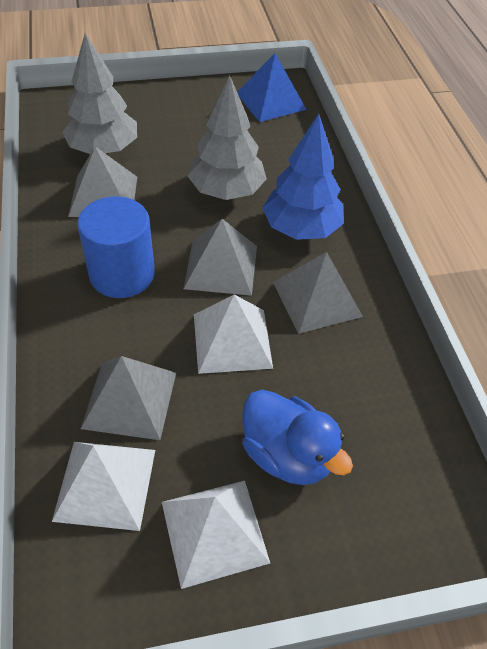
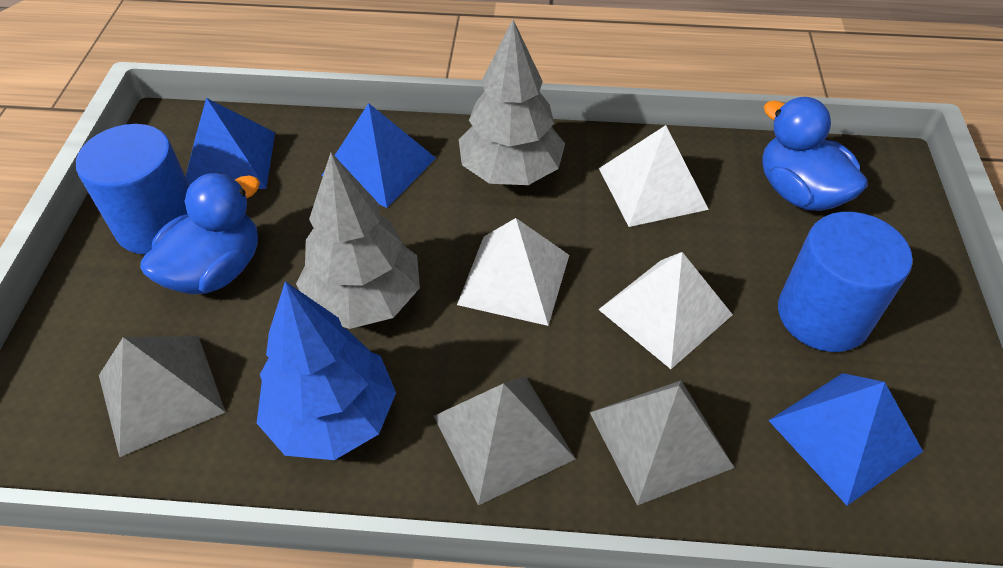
blue cylinder: 1 -> 2
blue duck: 1 -> 2
blue pyramid: 1 -> 3
grey pyramid: 4 -> 3

